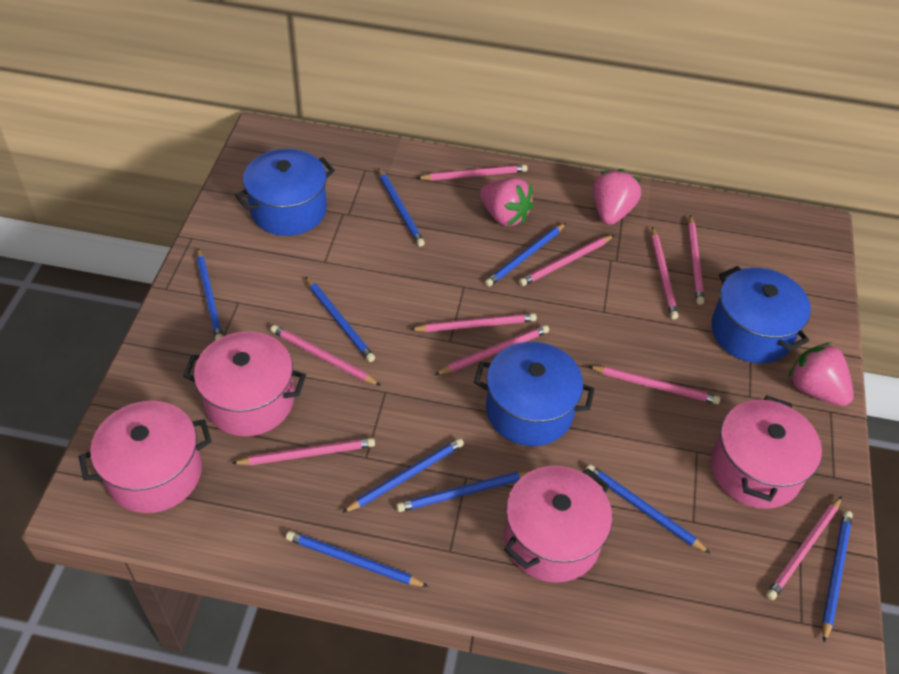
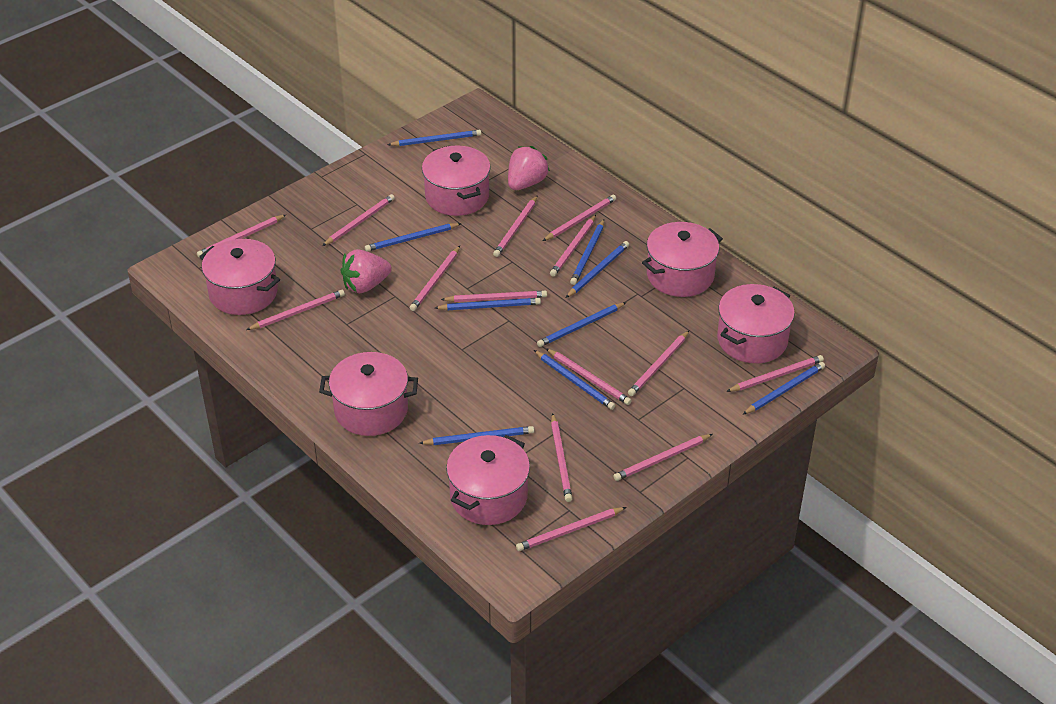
blue pot: 3 -> 0
pink pencil: 10 -> 14
pink pot: 4 -> 6
pink strawberry: 3 -> 2

